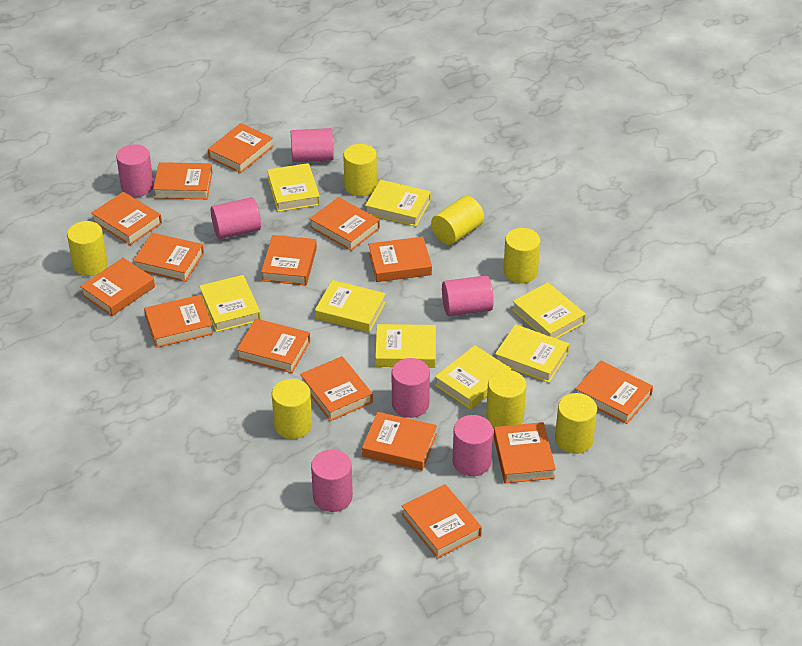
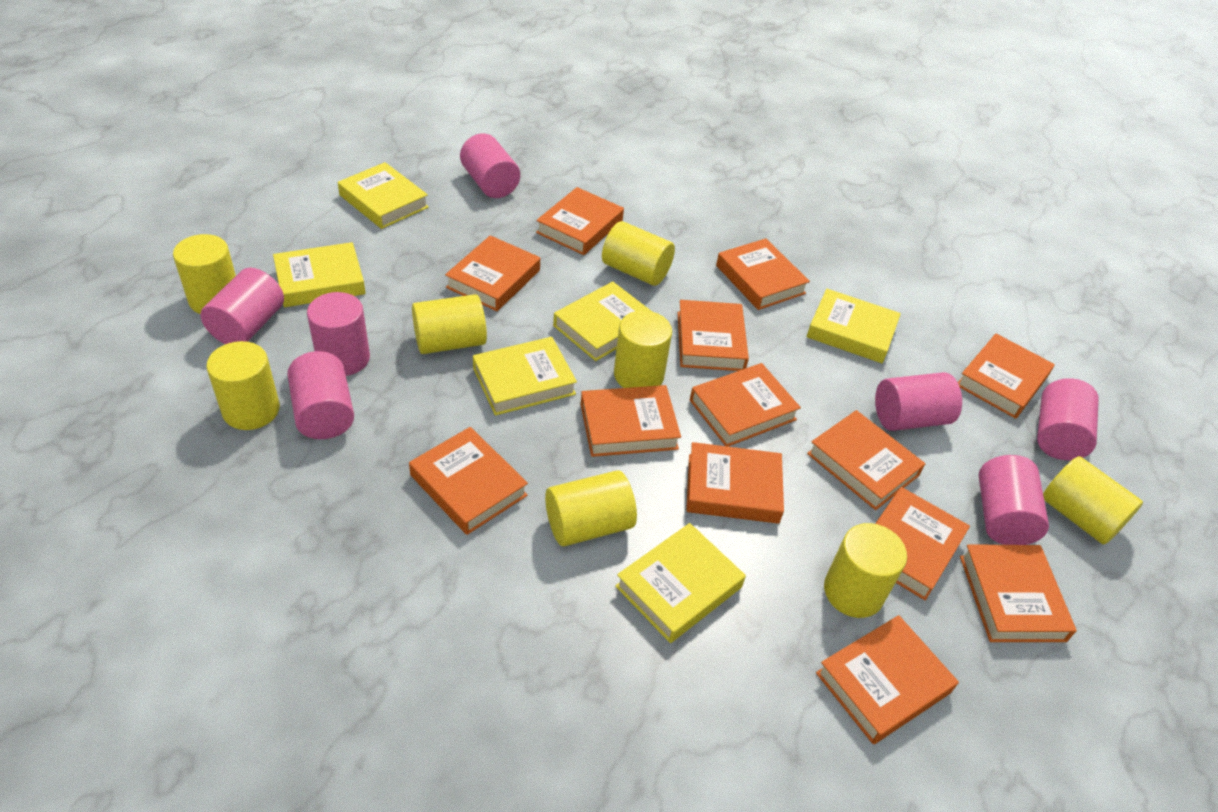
orange book: 15 -> 13
yellow book: 8 -> 6
yellow cylinder: 7 -> 8

